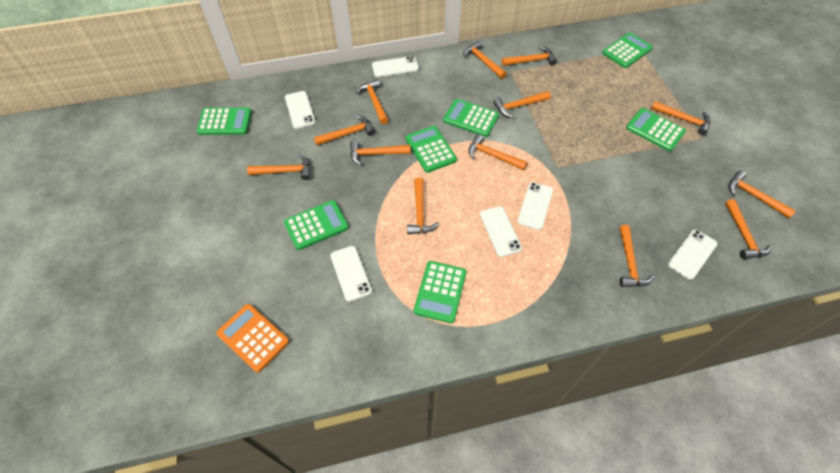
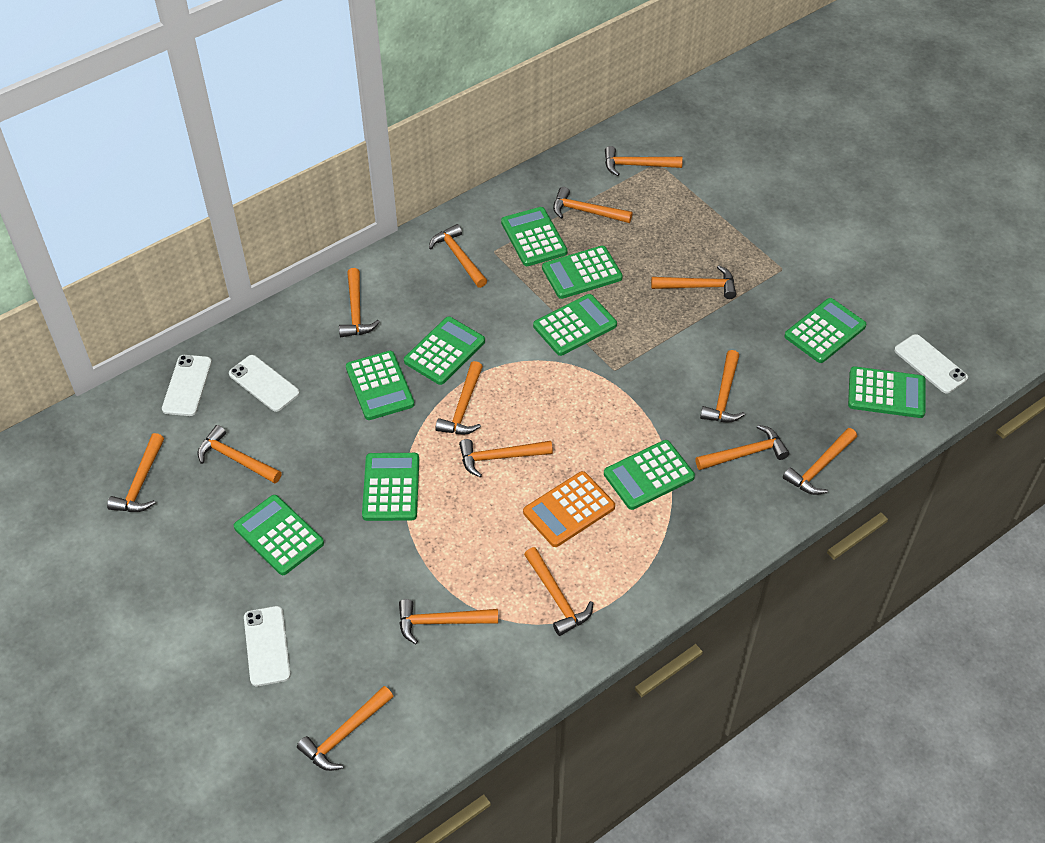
green calculator: 7 -> 10
orange hammer: 13 -> 15
white phone: 6 -> 4

